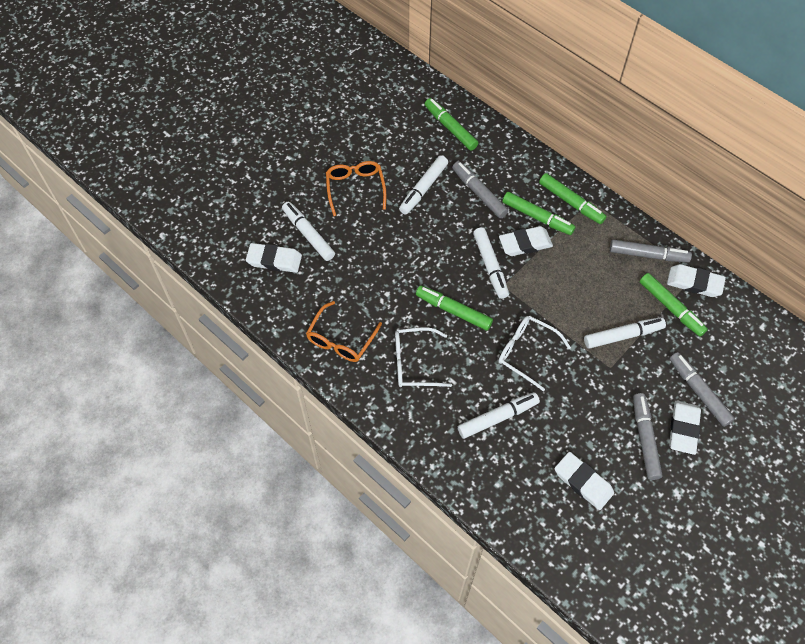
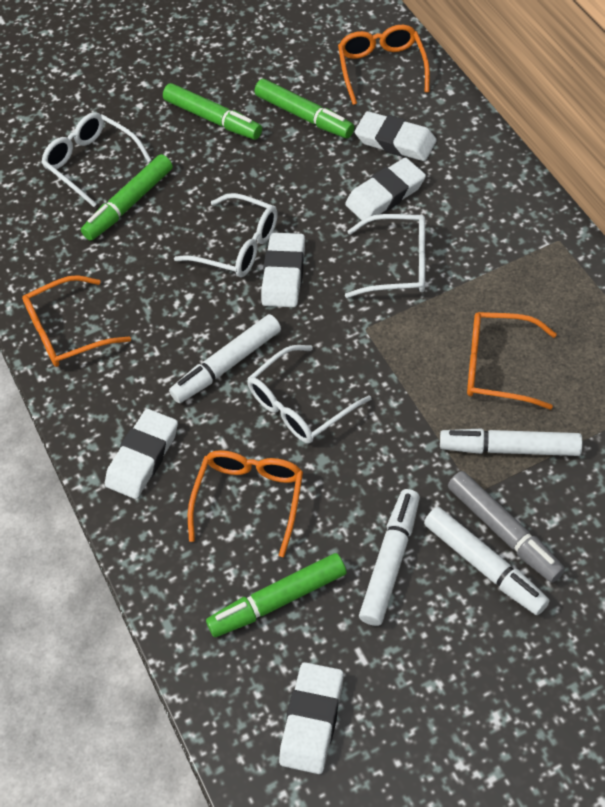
green marker: 5 -> 4
grey marker: 4 -> 1
orange glasses: 2 -> 4
white glasses: 2 -> 4
white marker: 5 -> 4

